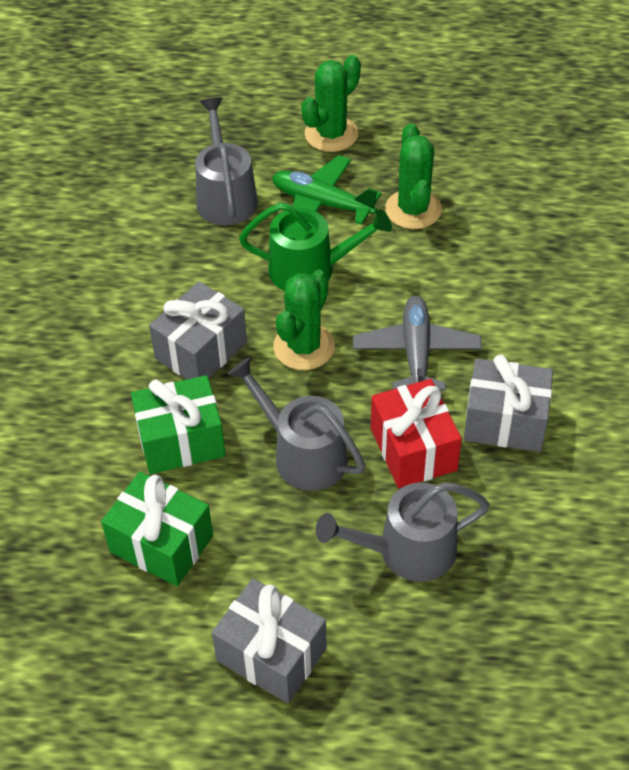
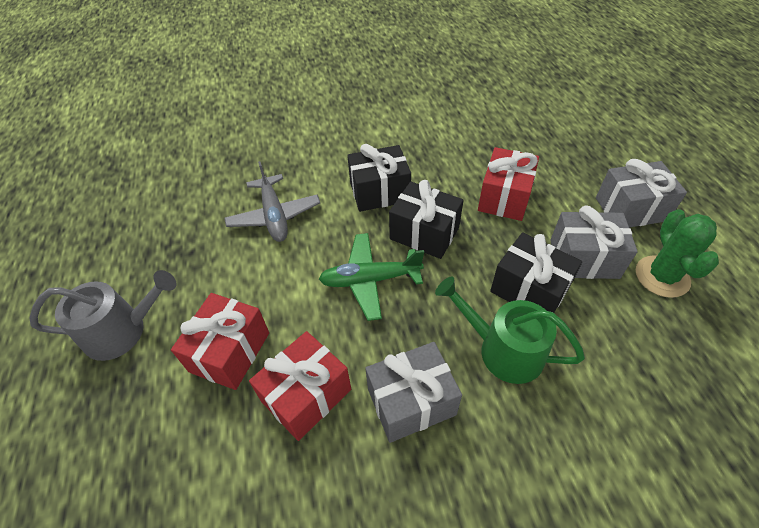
black gift: 0 -> 3
green cactus: 3 -> 1
green gift: 2 -> 0
grey watering can: 3 -> 1
red gift: 1 -> 3

